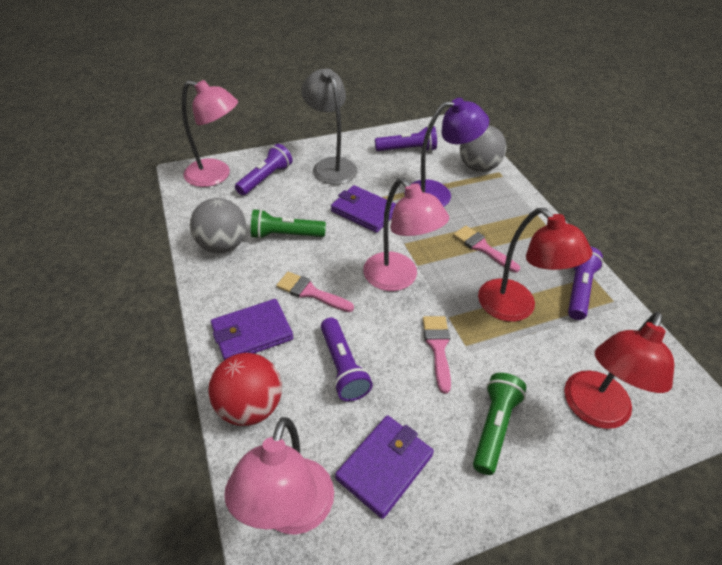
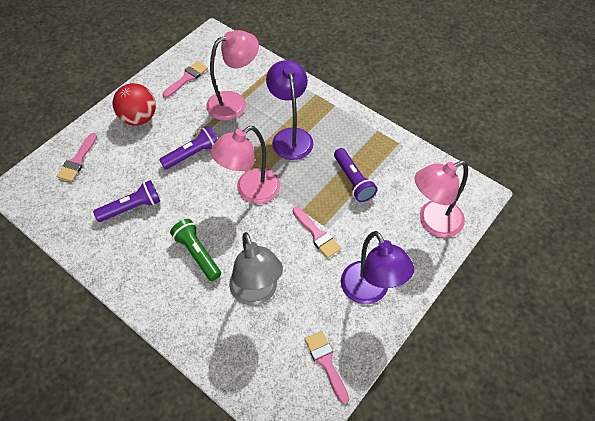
green flashlight: 2 -> 1
grey ball: 2 -> 0
pink brush: 3 -> 4
purple flashlight: 4 -> 3
purple lamp: 1 -> 2
purple wallet: 3 -> 0
red lamp: 2 -> 0

